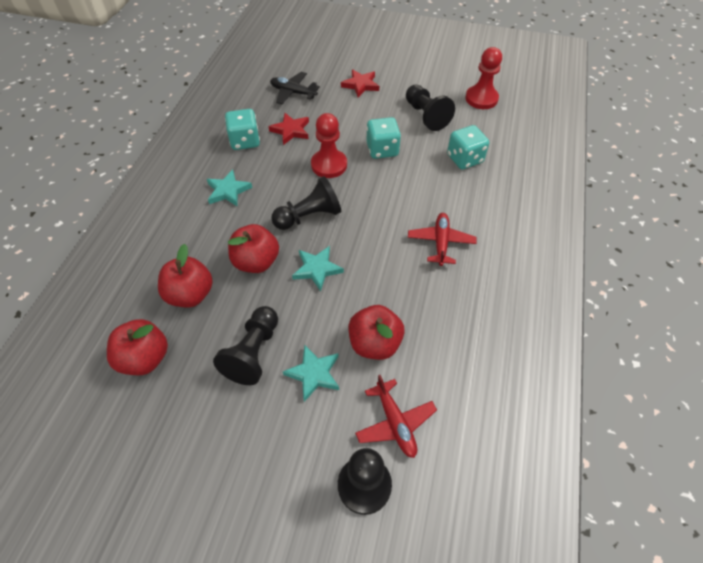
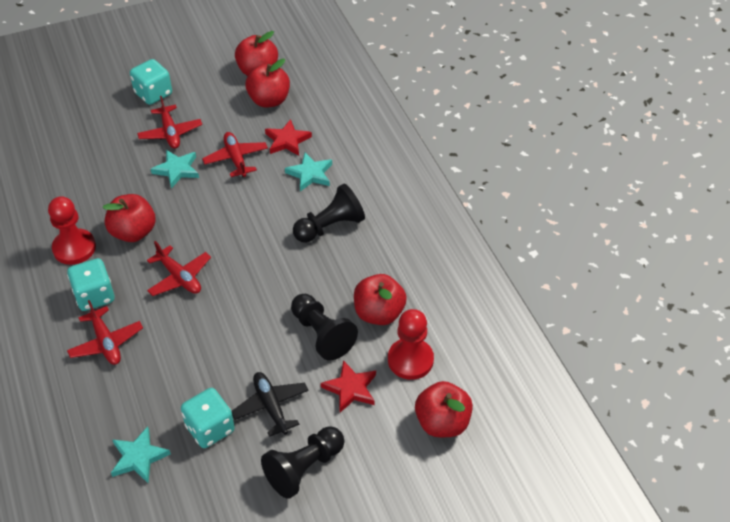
black pawn: 4 -> 3
red apple: 4 -> 5
red plane: 2 -> 4

